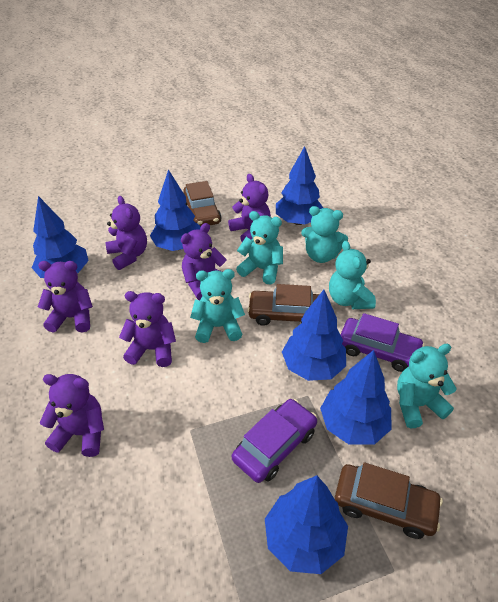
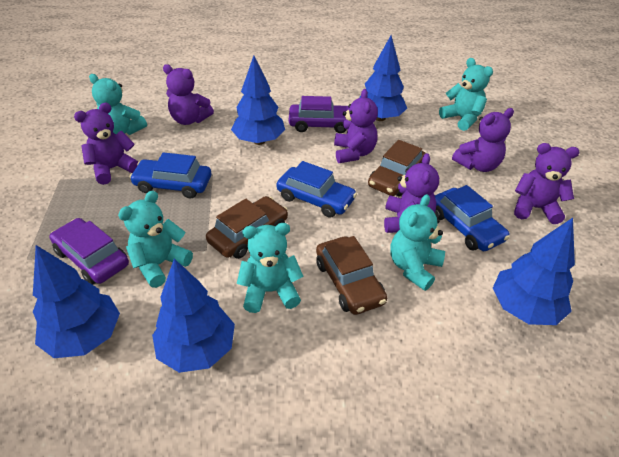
blue car: 0 -> 3
blue tree: 6 -> 5

